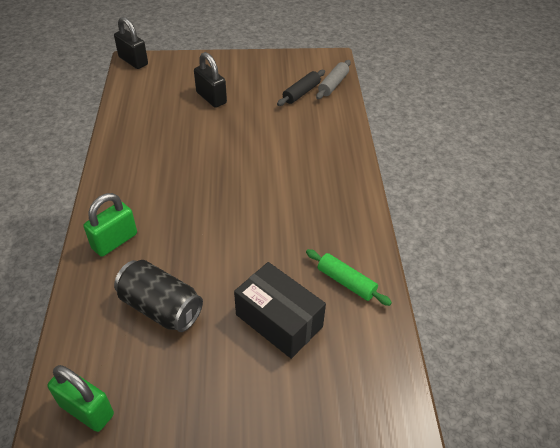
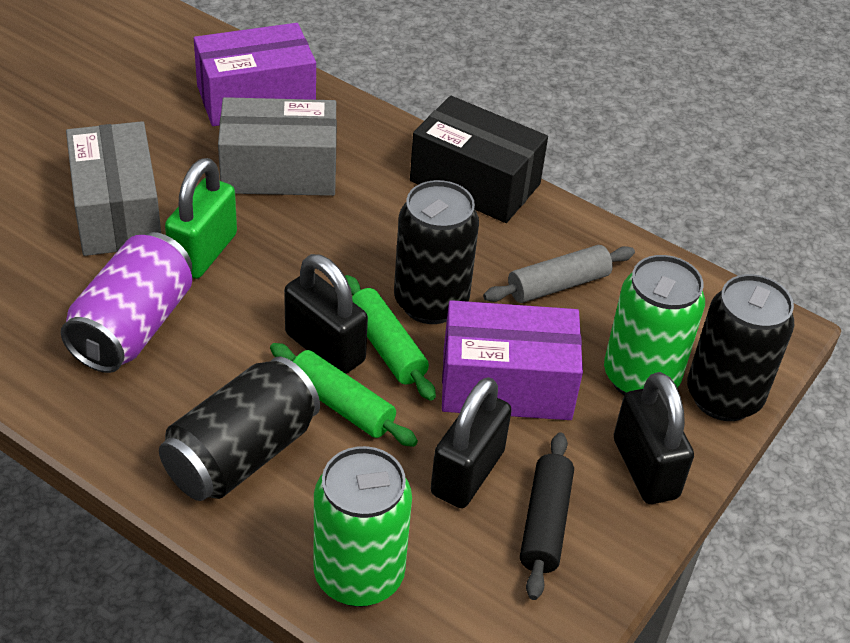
black can: 1 -> 3
black padlock: 2 -> 3
green can: 0 -> 2
green padlock: 2 -> 1
green rolling pin: 1 -> 2
grey box: 0 -> 2
purple box: 0 -> 2
purple can: 0 -> 1

